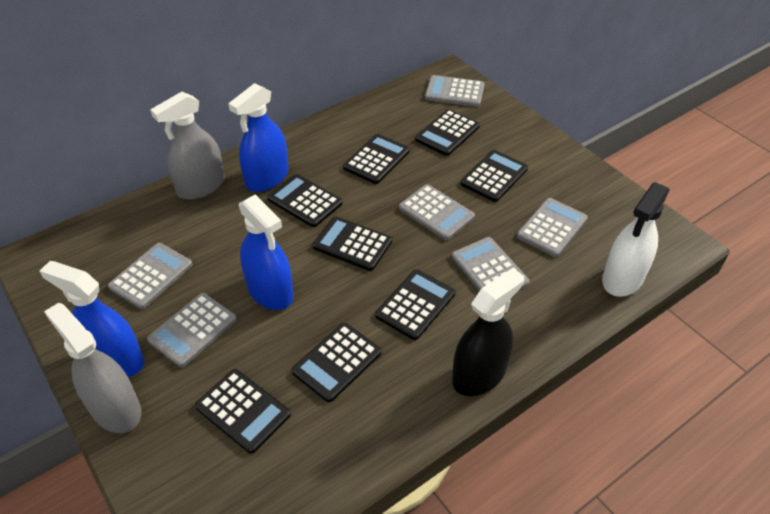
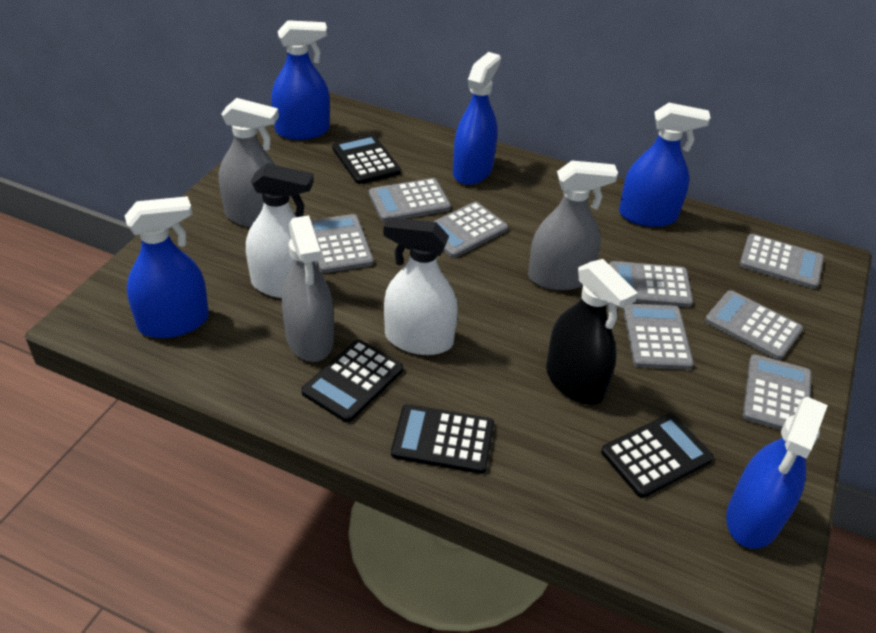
black calculator: 8 -> 4
blue spray bottle: 3 -> 5
grey calculator: 6 -> 8
grey spray bottle: 2 -> 3
white spray bottle: 1 -> 2

